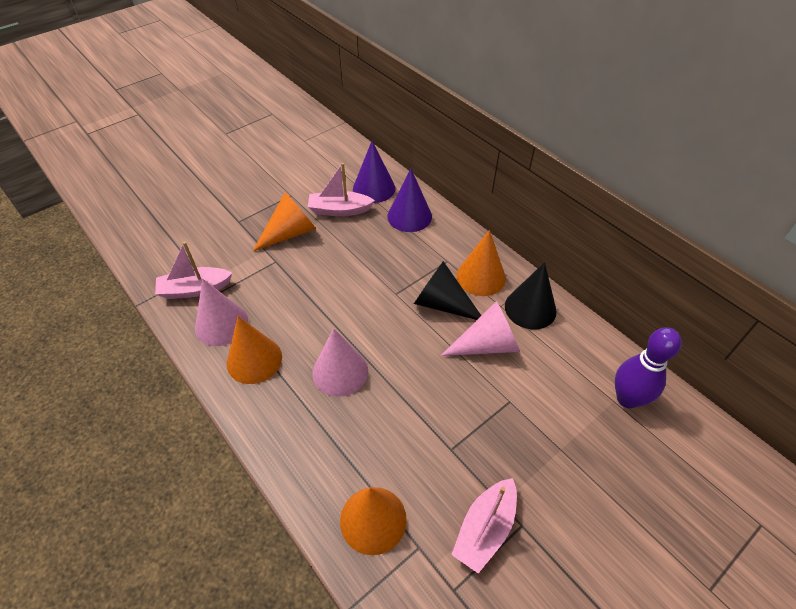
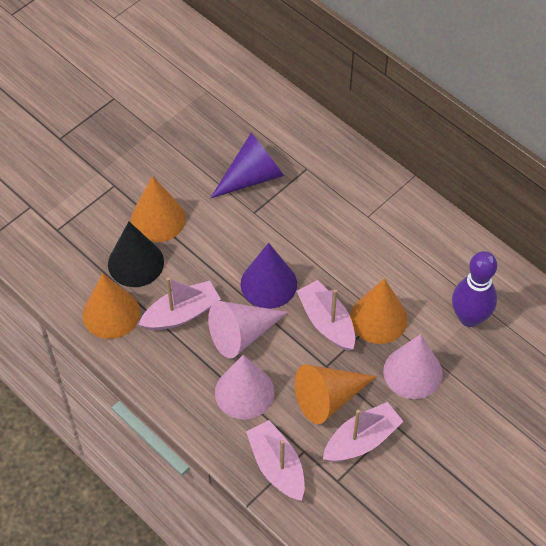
black cone: 2 -> 1
pink boat: 3 -> 4

